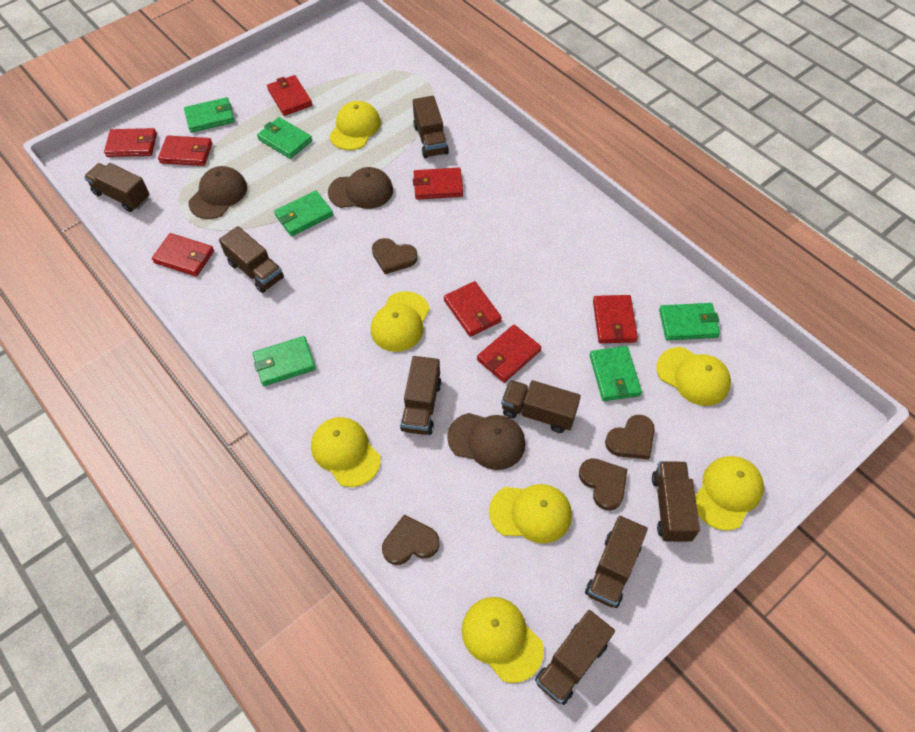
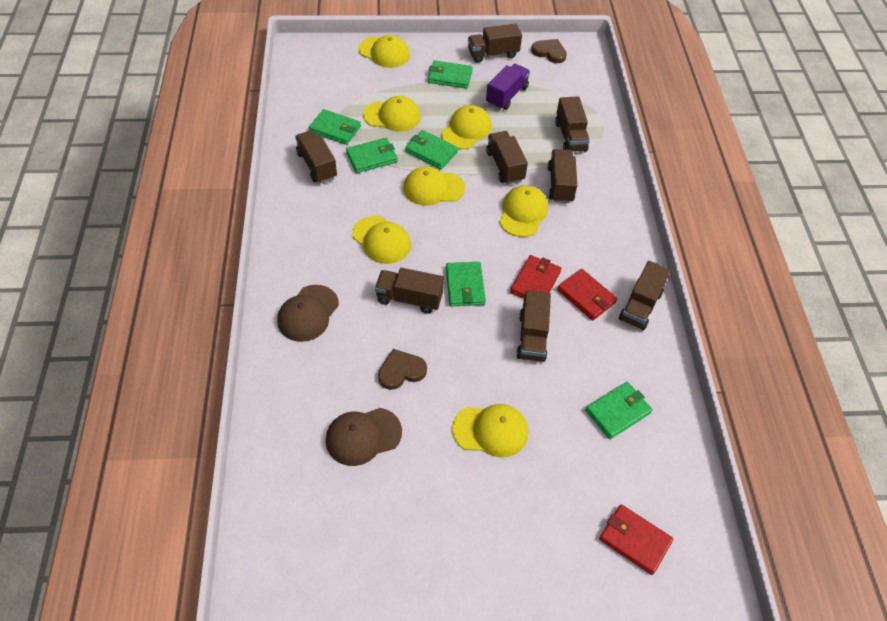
brown cap: 3 -> 2
brown heart: 4 -> 2
purple truck: 0 -> 1
red wallet: 8 -> 3

